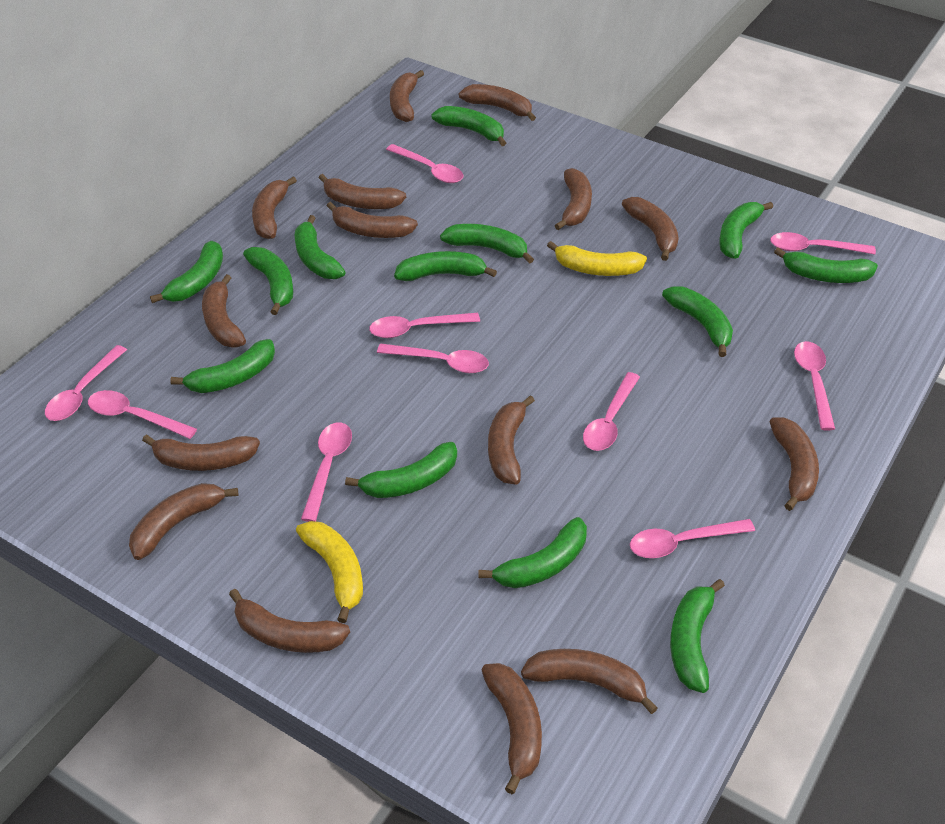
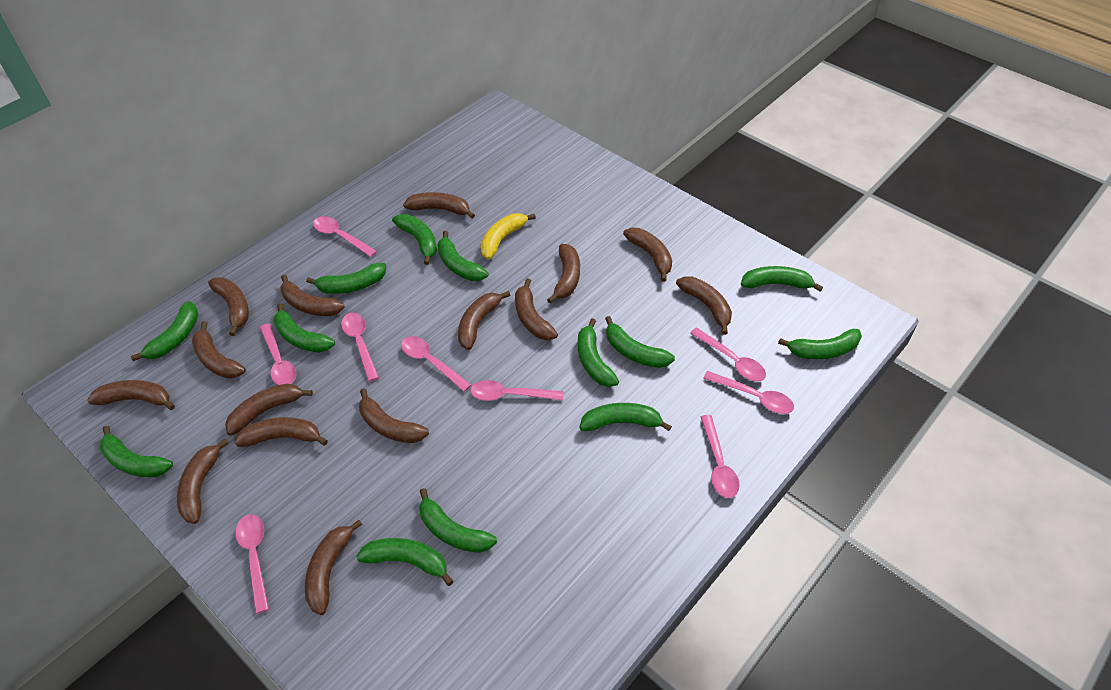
pink spoon: 10 -> 9
yellow banana: 2 -> 1

